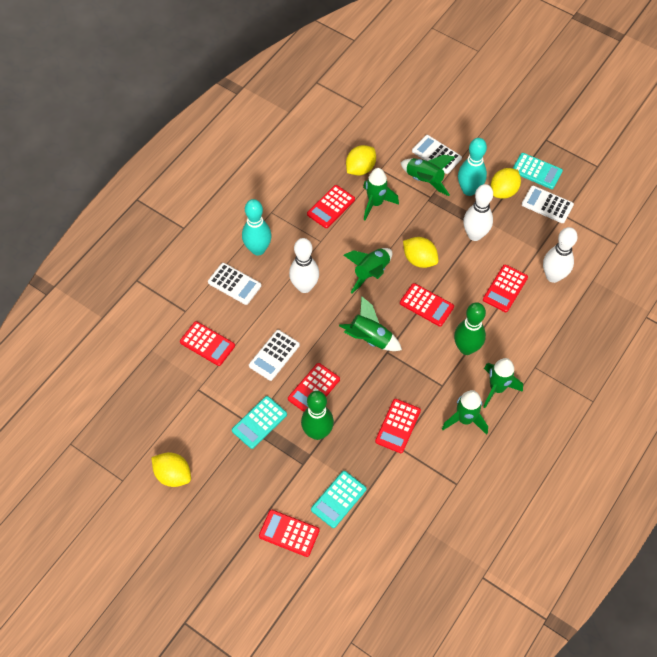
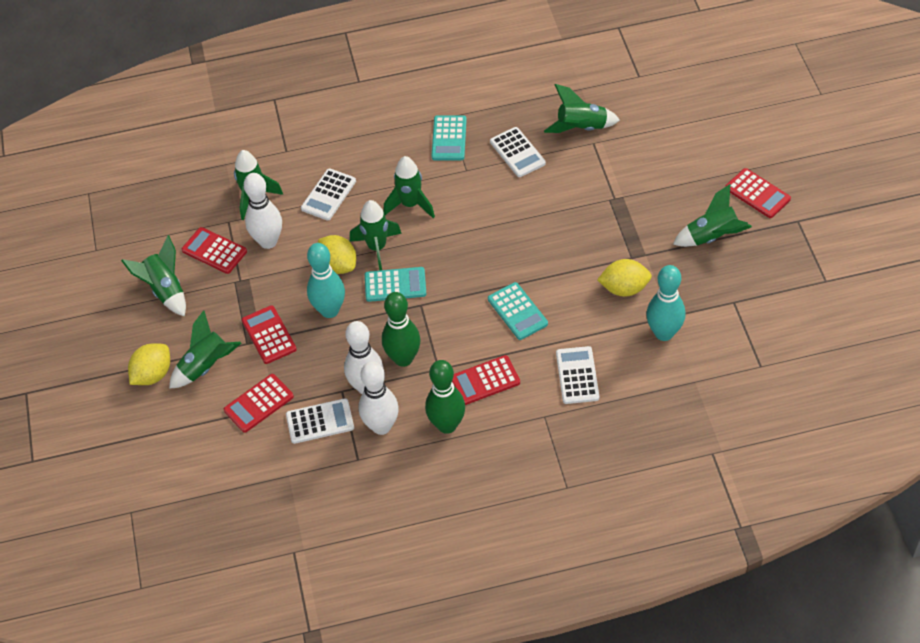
green rocket: 6 -> 7
red calculator: 7 -> 5
yellow lemon: 4 -> 3

